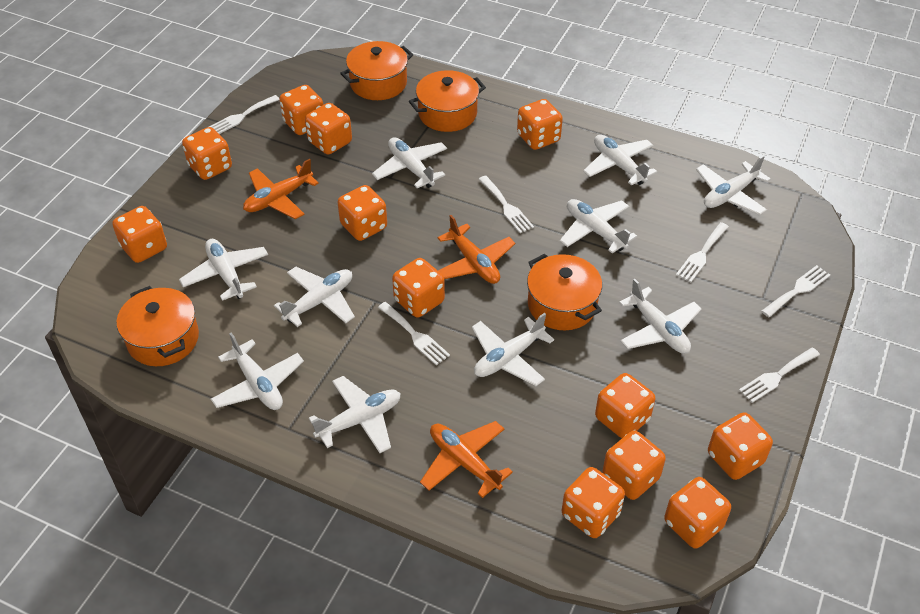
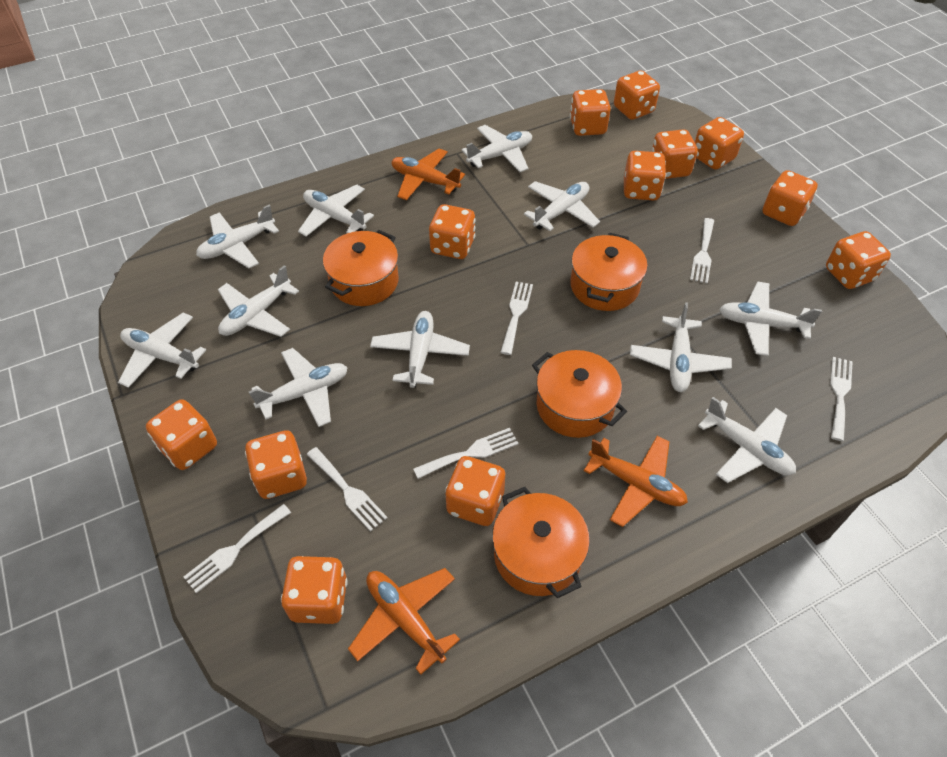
white plane: 10 -> 11

